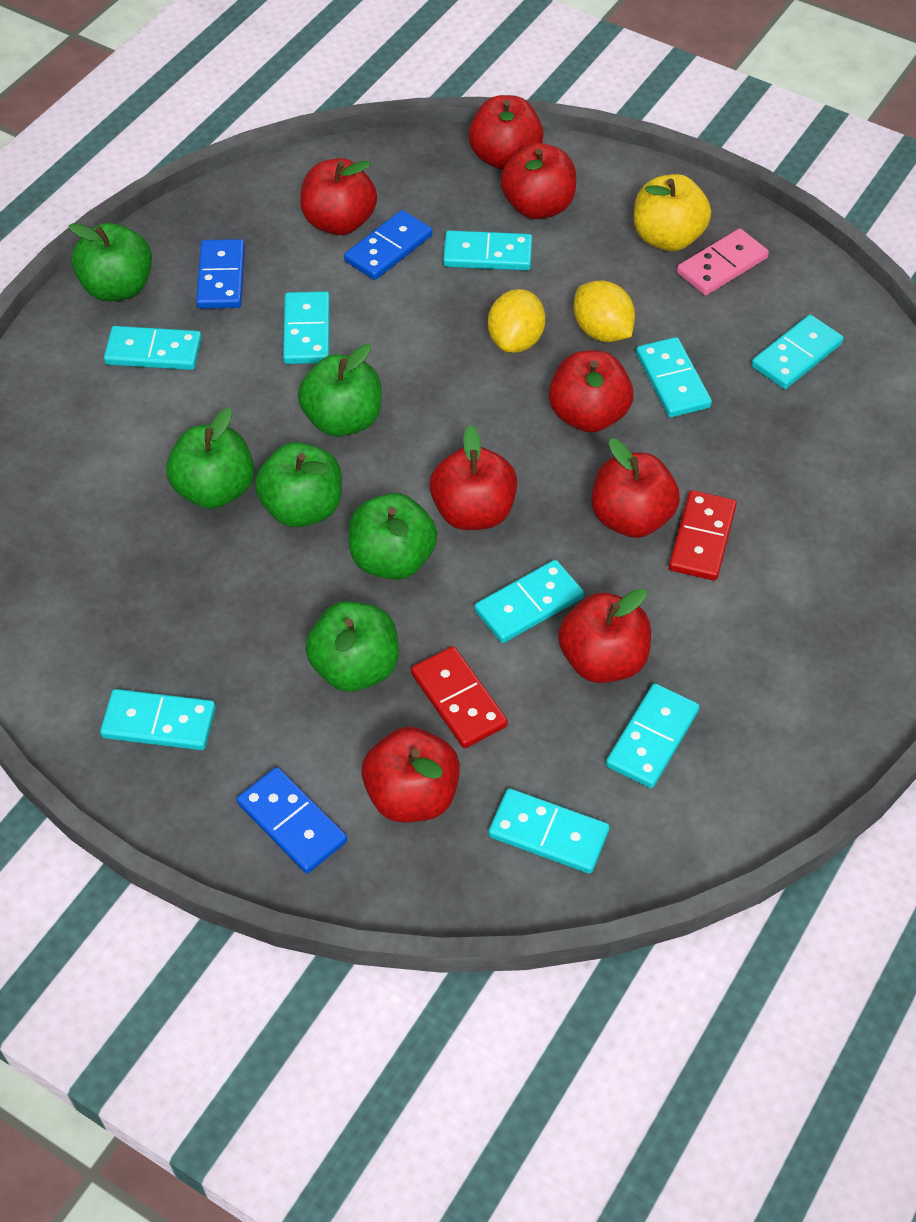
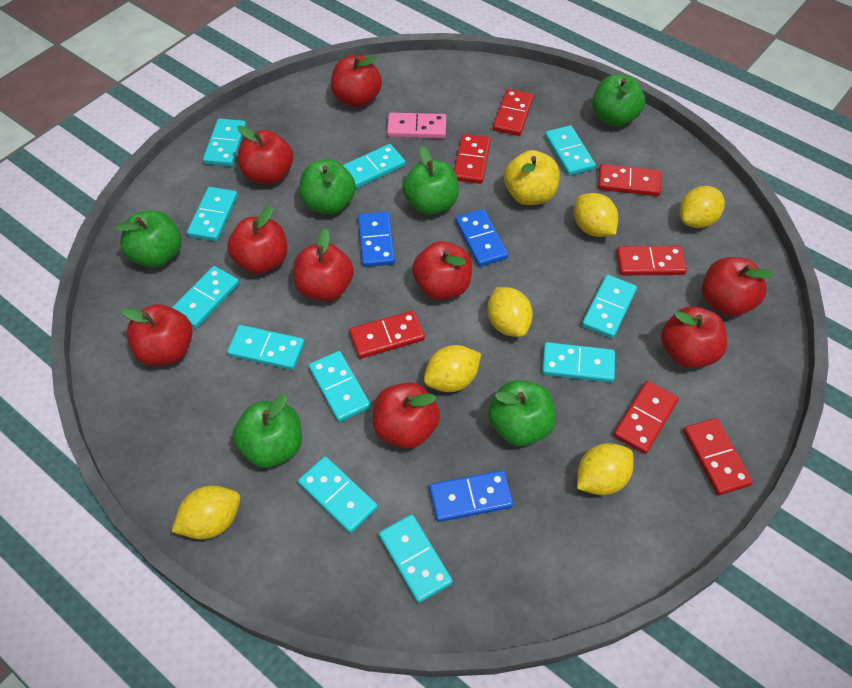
red apple: 8 -> 9
red domino: 2 -> 7
turquoise domino: 9 -> 11
yellow lemon: 2 -> 6

